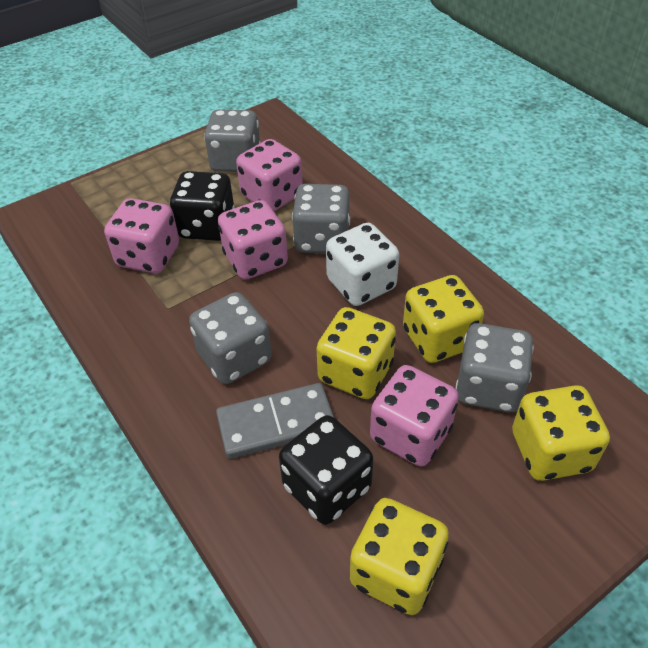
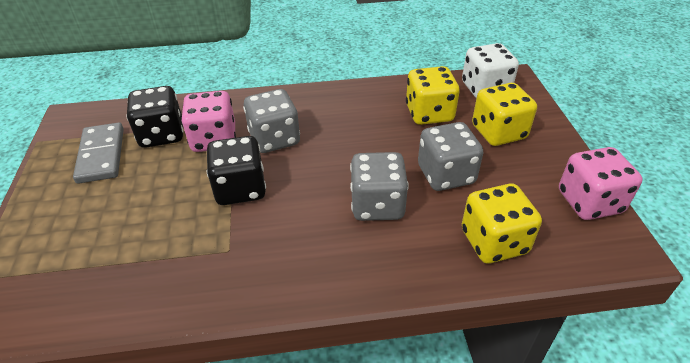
grey dice: 4 -> 3
pink dice: 4 -> 2
yellow dice: 4 -> 3

